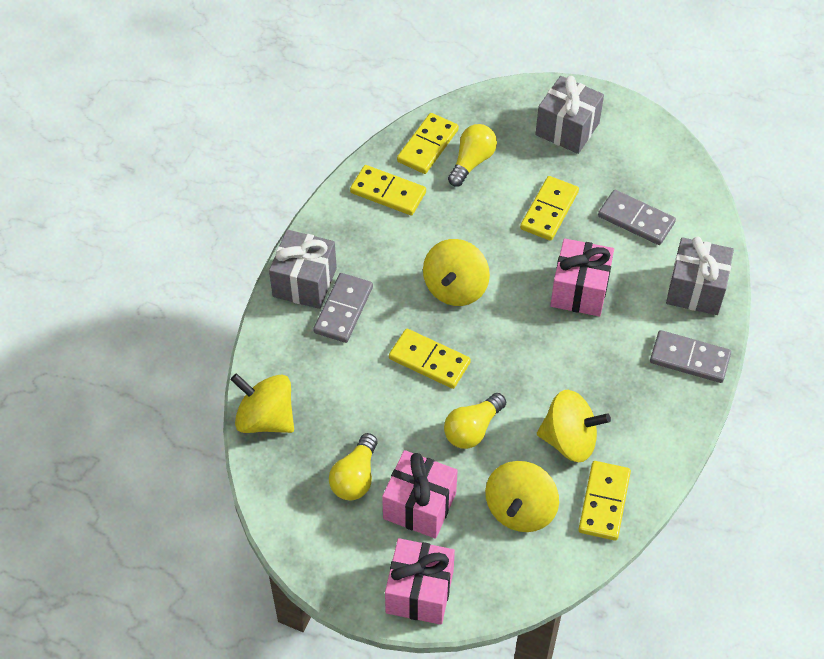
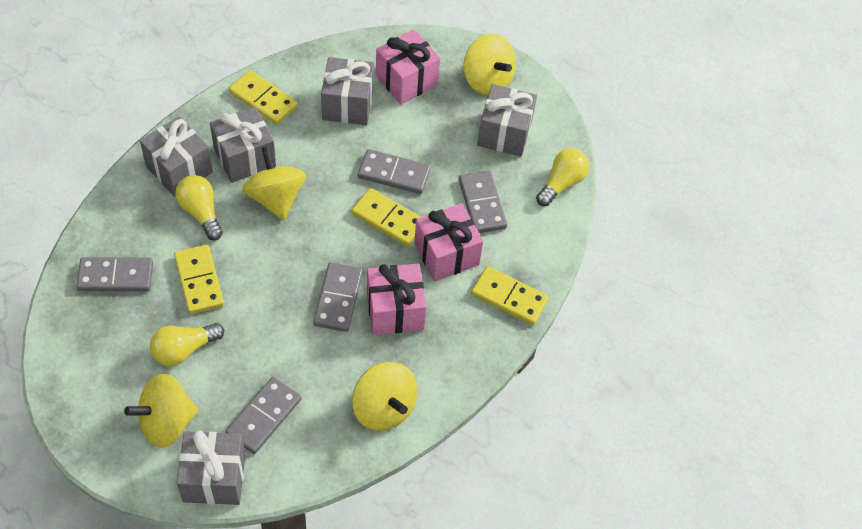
grey domino: 3 -> 5
grey gift: 3 -> 5
yellow domino: 5 -> 4

